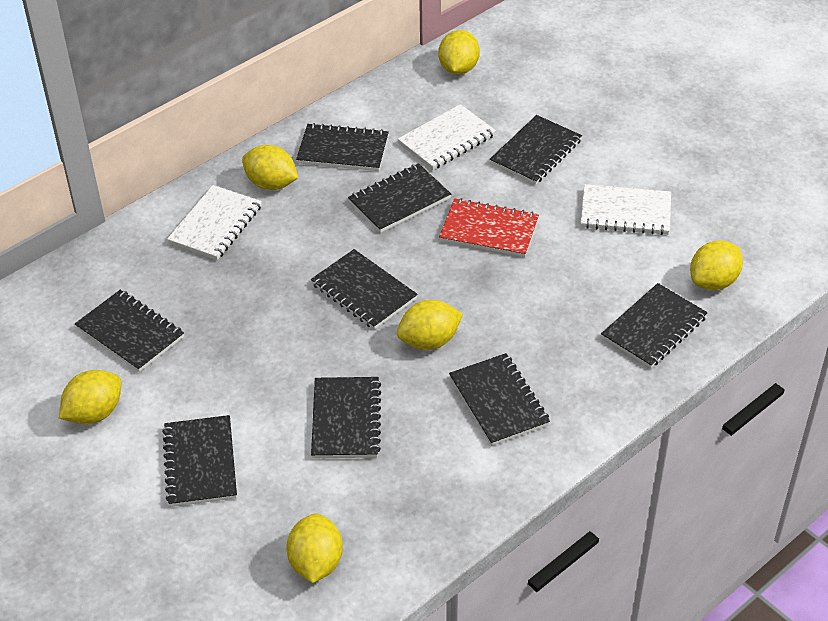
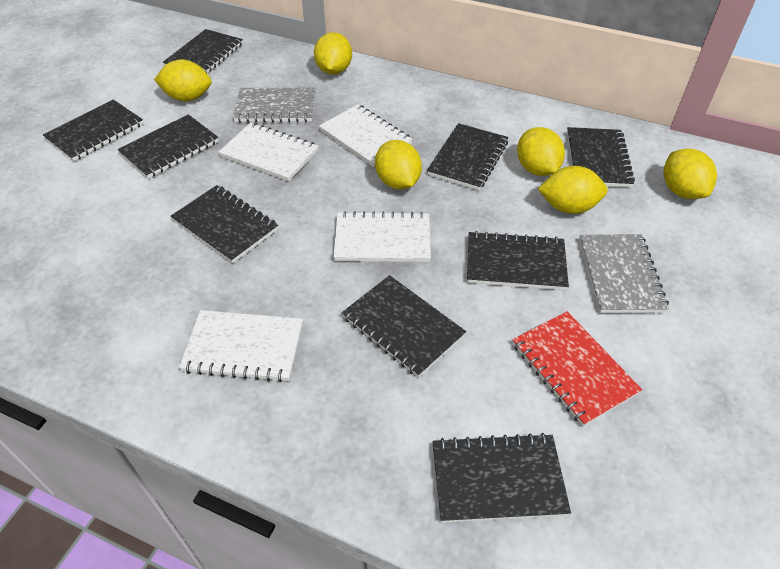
grey notebook: 0 -> 2
white notebook: 3 -> 4

